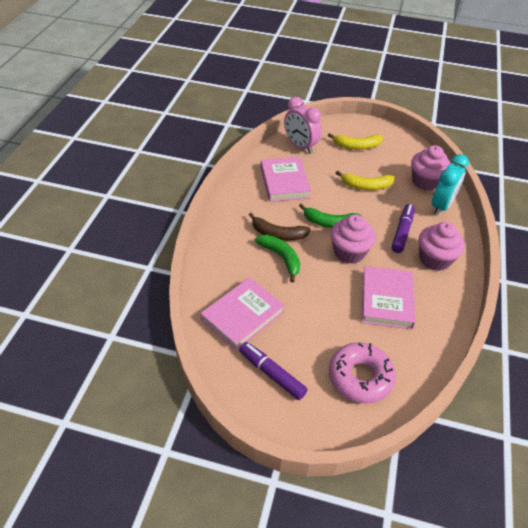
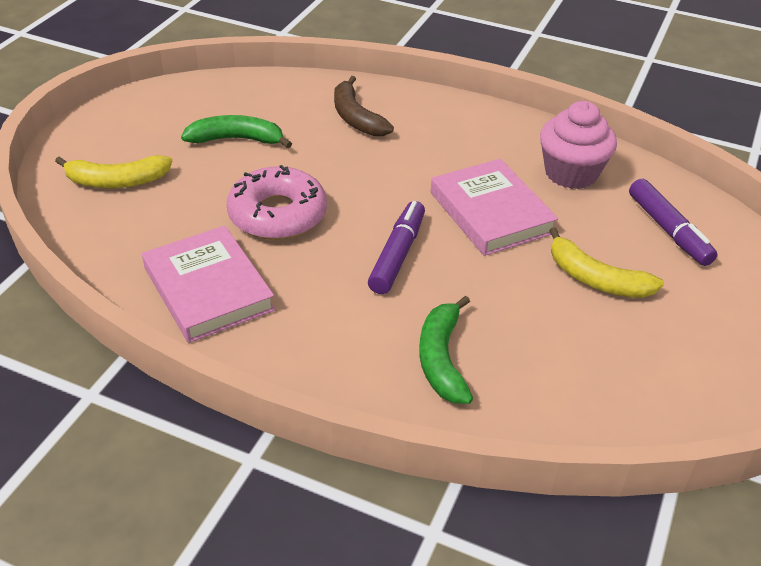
pink book: 3 -> 2
pink clock: 1 -> 0
pink cupcake: 3 -> 1
turquoise clock: 1 -> 0

